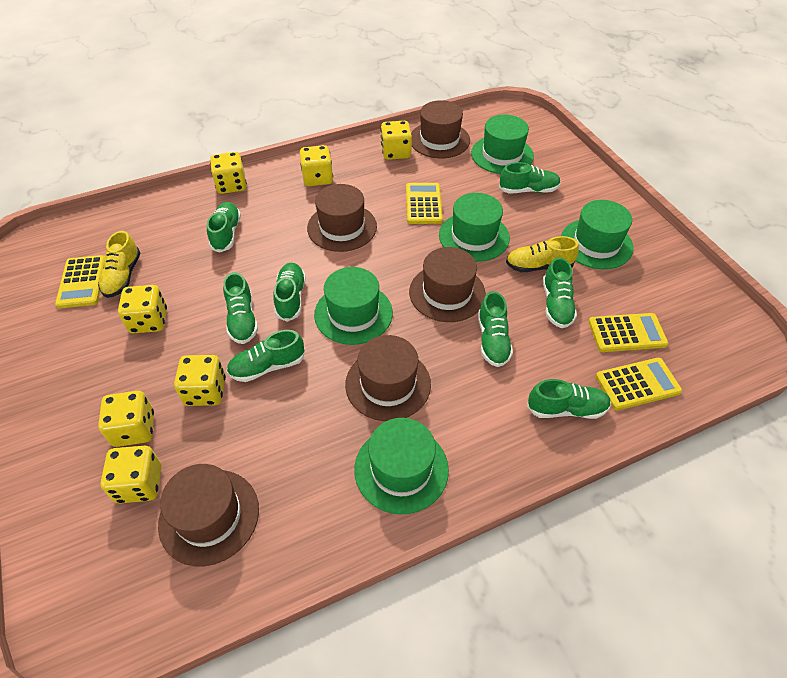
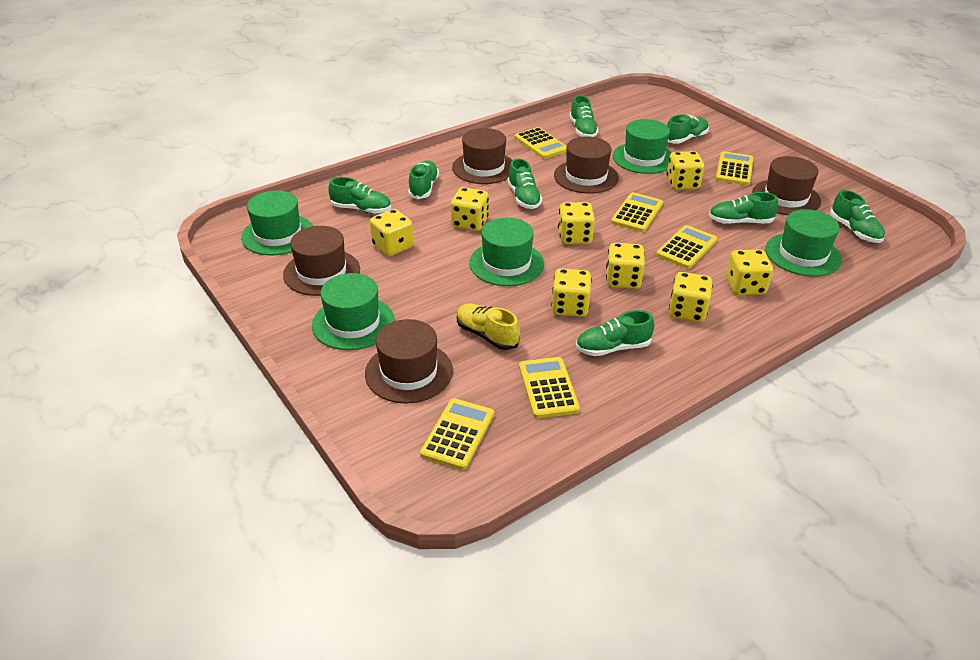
yellow calculator: 4 -> 6
yellow dice: 7 -> 8
yellow shoe: 2 -> 1

